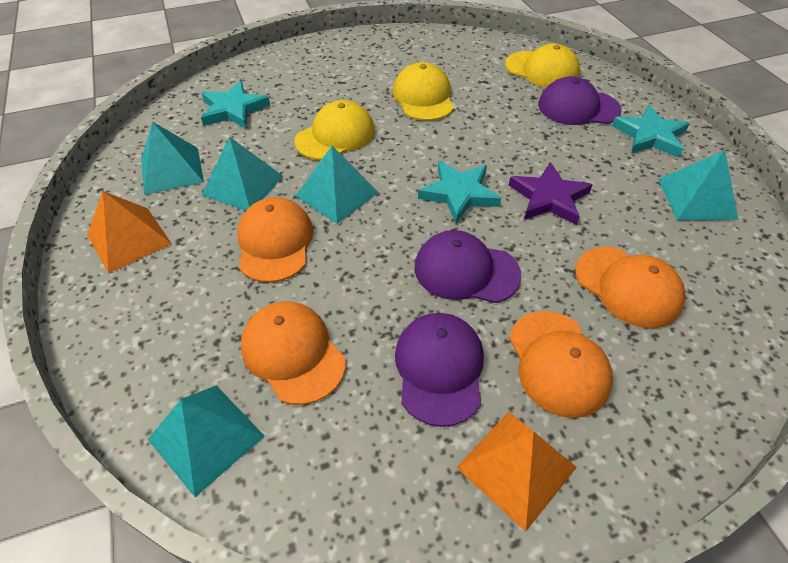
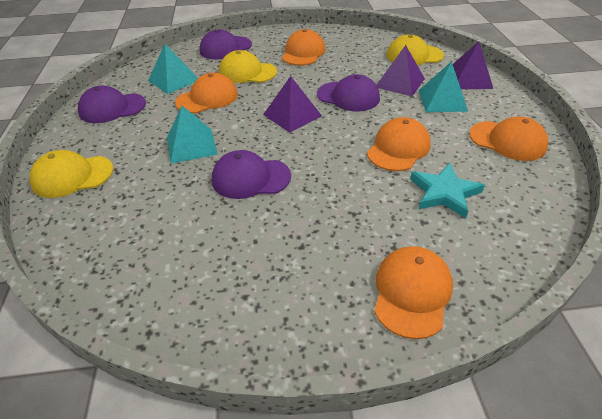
orange cap: 4 -> 5
orange pyramid: 2 -> 0
purple cap: 3 -> 4
purple pyramid: 0 -> 3
purple star: 1 -> 0
turquoise pyramid: 5 -> 3
turquoise star: 3 -> 1

